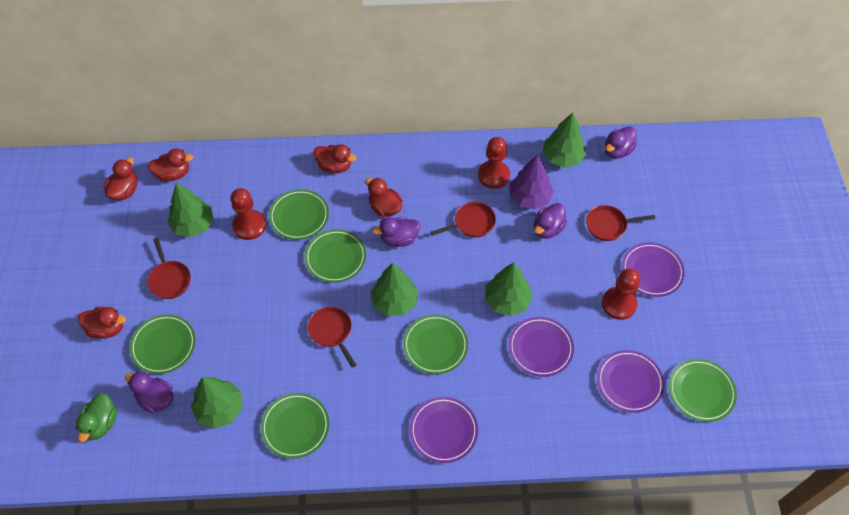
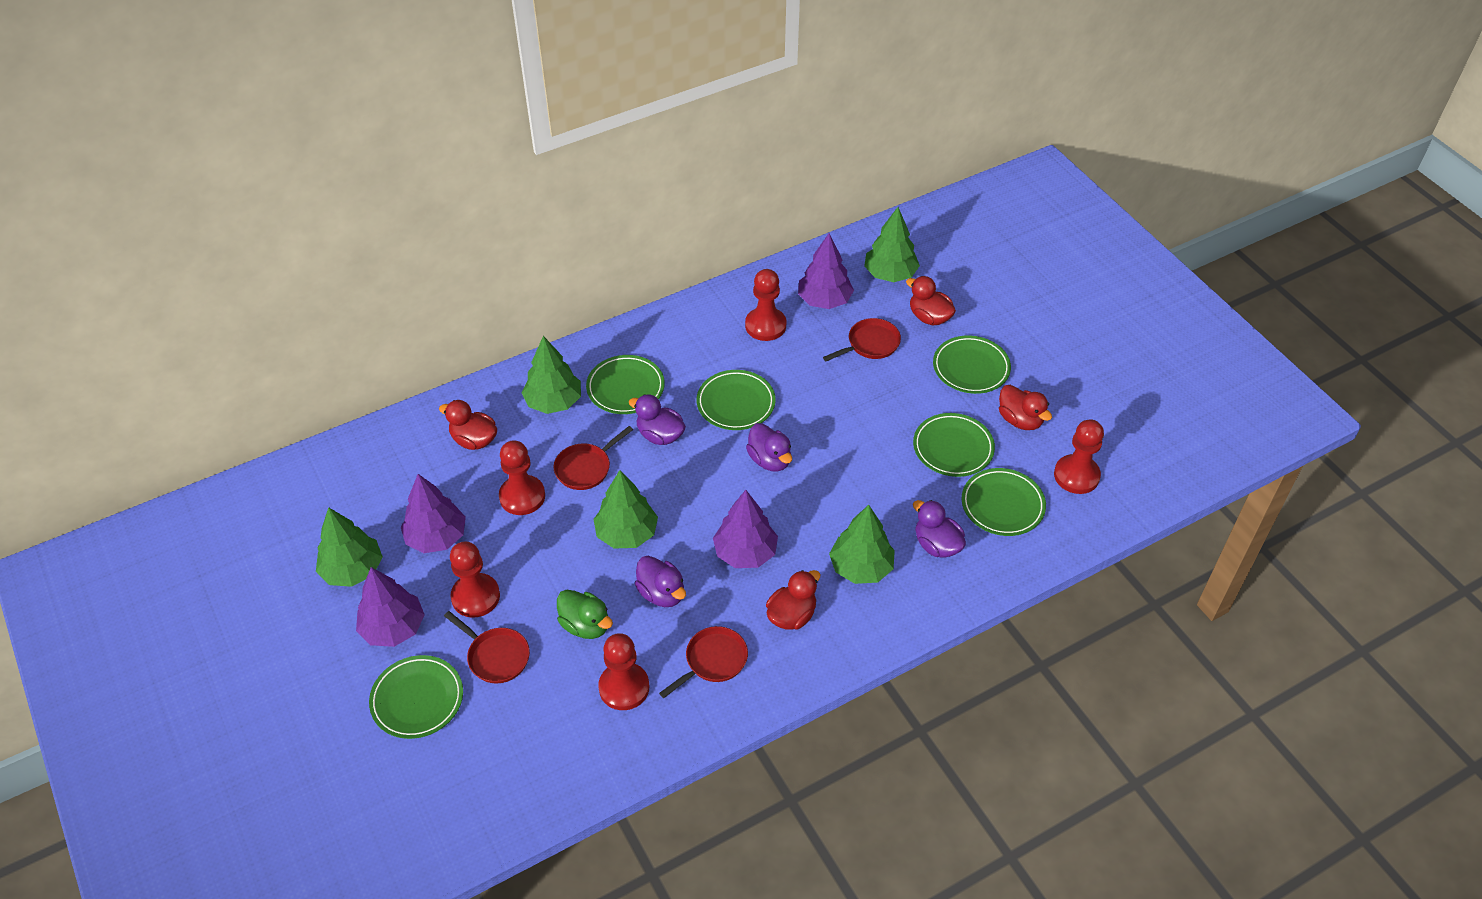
purple plate: 4 -> 0
purple tree: 1 -> 4
red duck: 5 -> 4
red pawn: 3 -> 5

